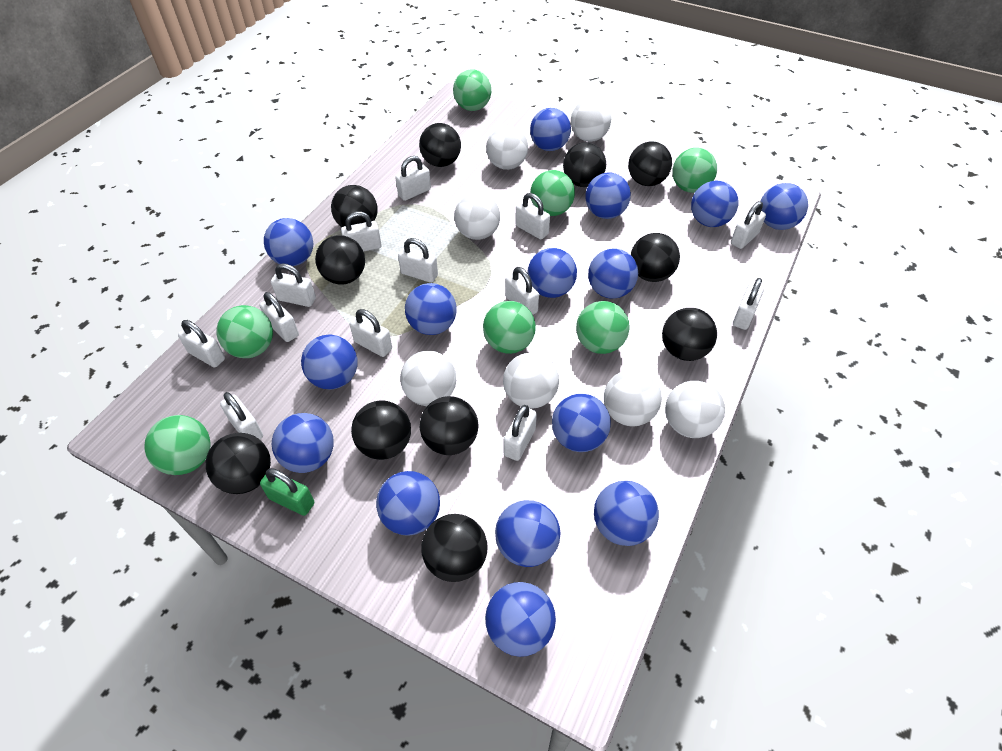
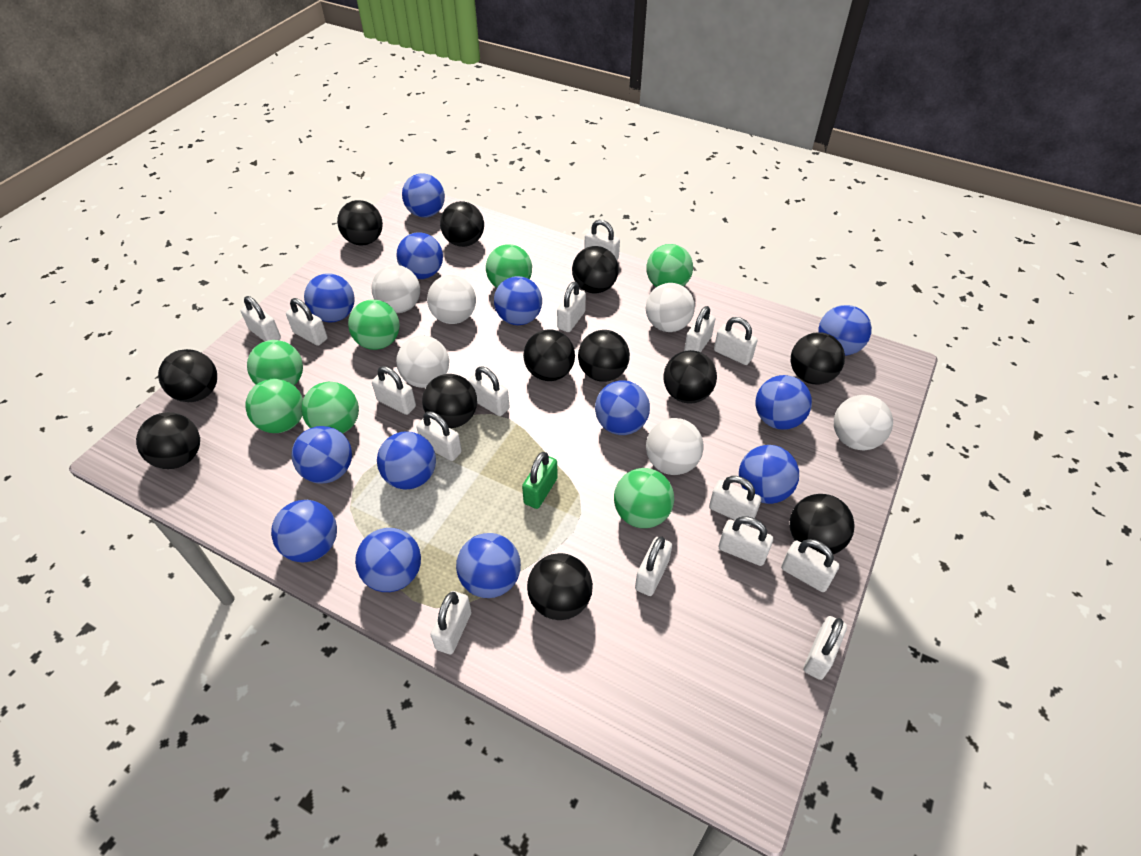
black ball: 11 -> 12
blue ball: 15 -> 13
white ball: 7 -> 6
white padlock: 13 -> 15

